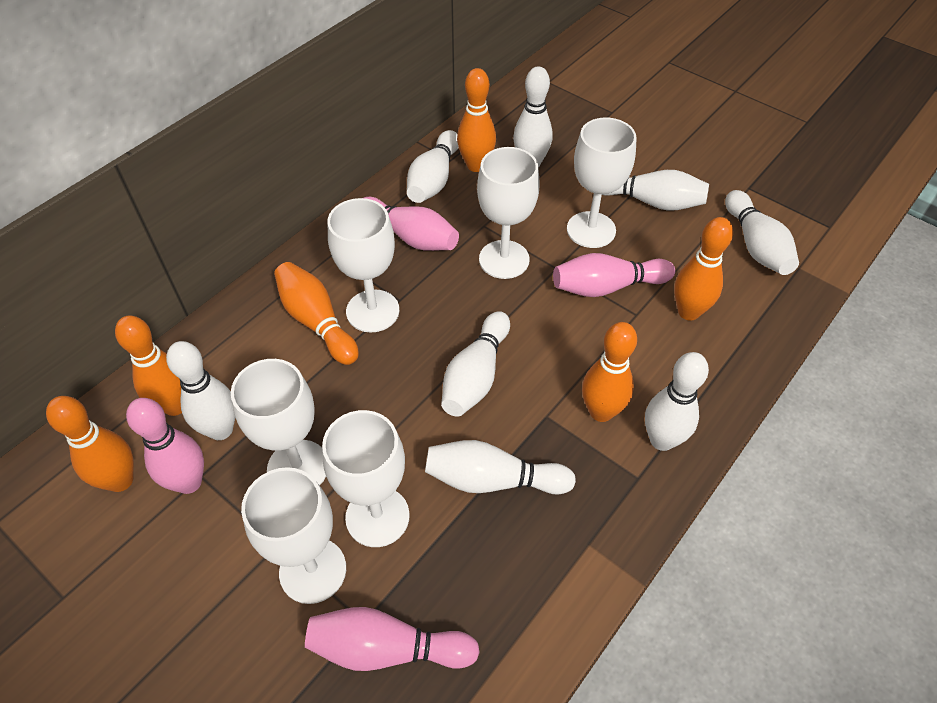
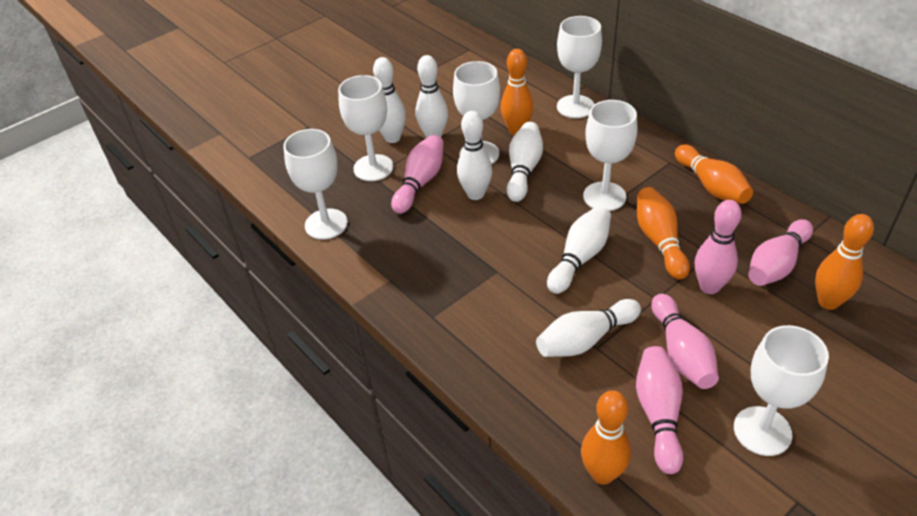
orange bowling pin: 6 -> 5
pink bowling pin: 4 -> 5
white bowling pin: 8 -> 6

